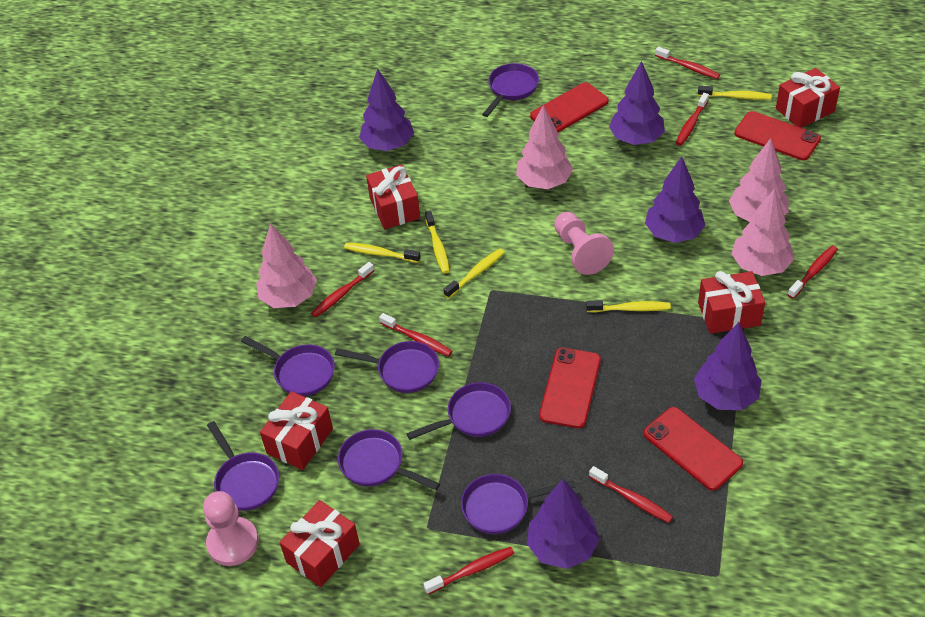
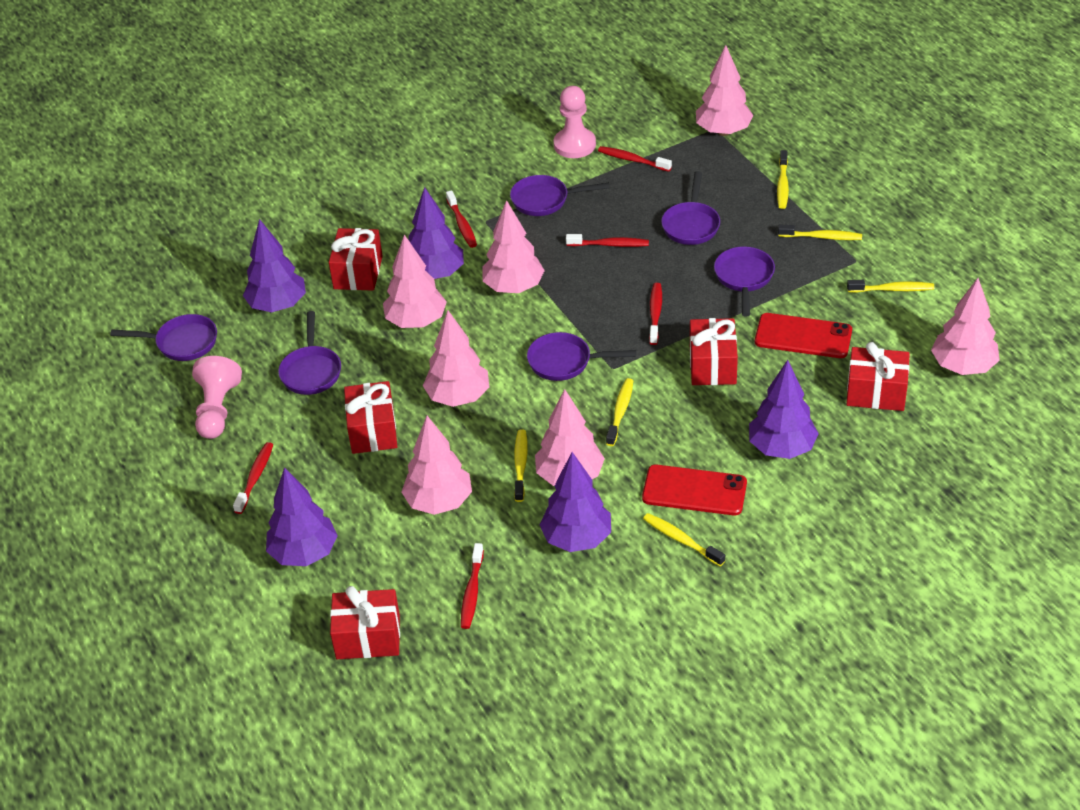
pink tree: 4 -> 7
purple pan: 7 -> 6
red phone: 4 -> 2
red toothbrush: 7 -> 6
yellow toothbrush: 5 -> 6

